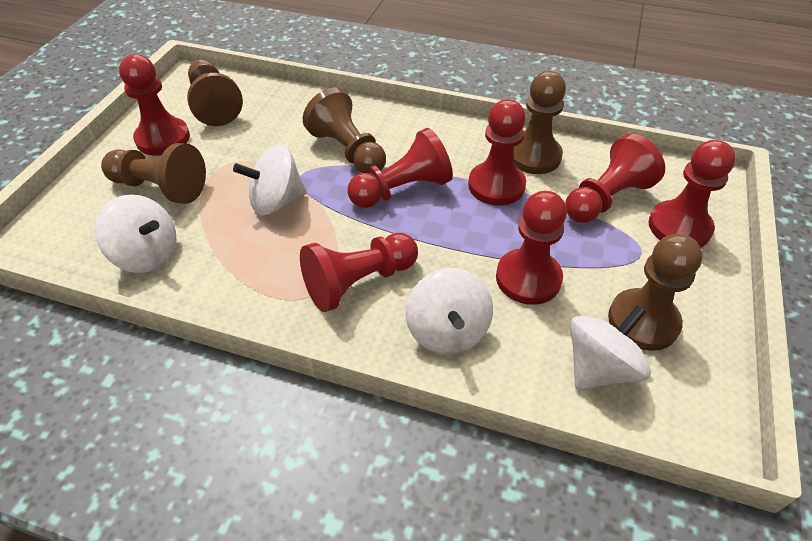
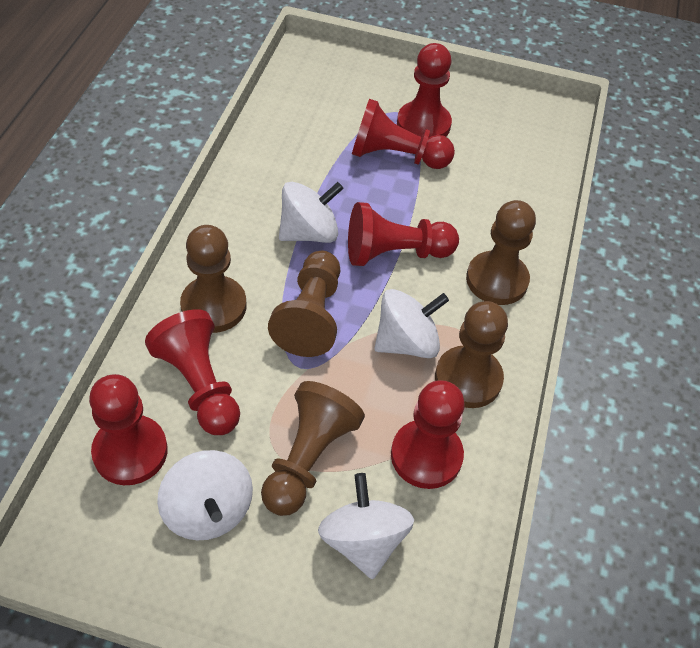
red pawn: 7 -> 6

